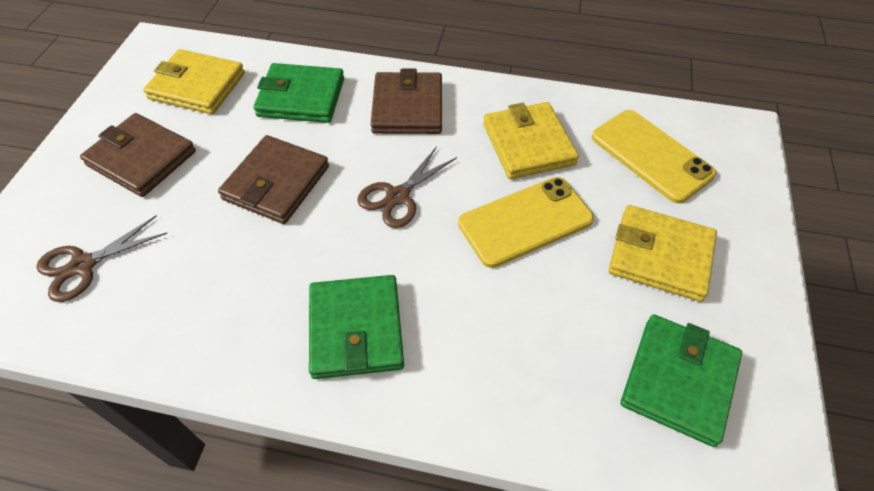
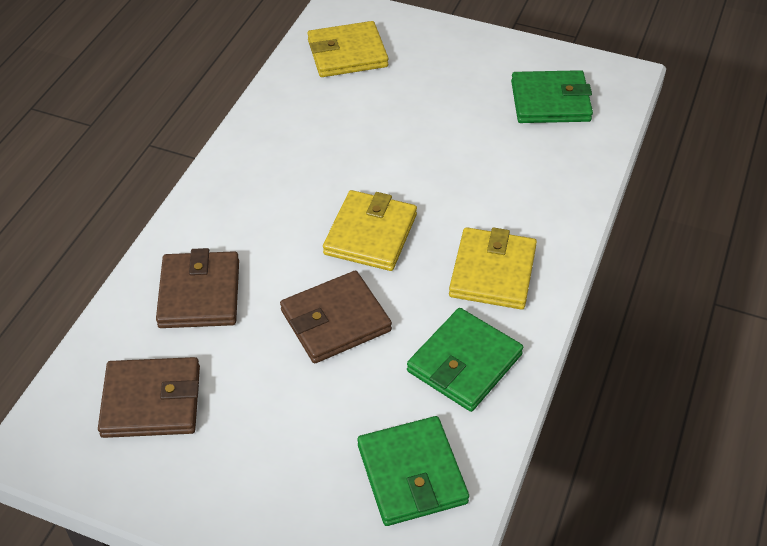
brown scissors: 2 -> 0
yellow phone: 2 -> 0

